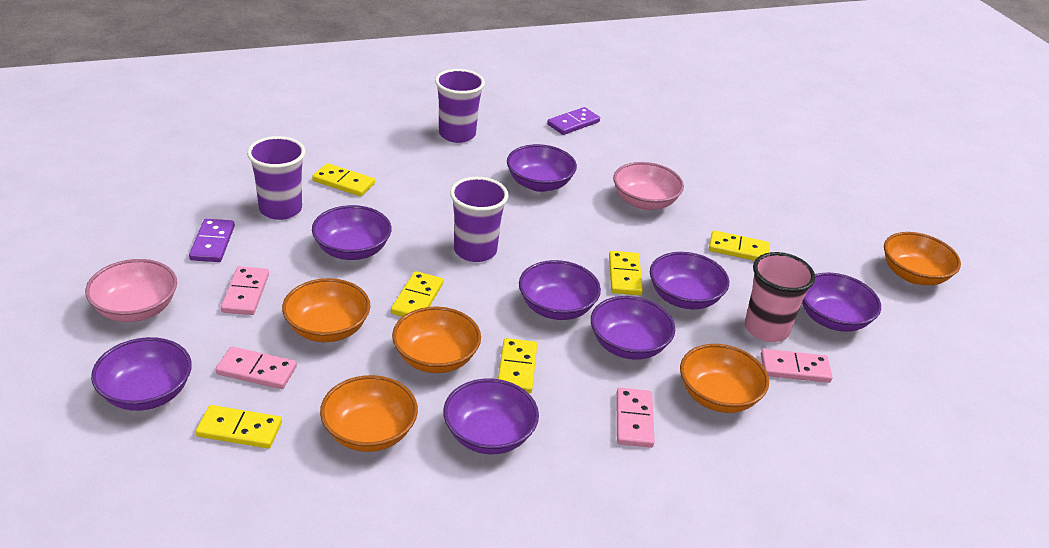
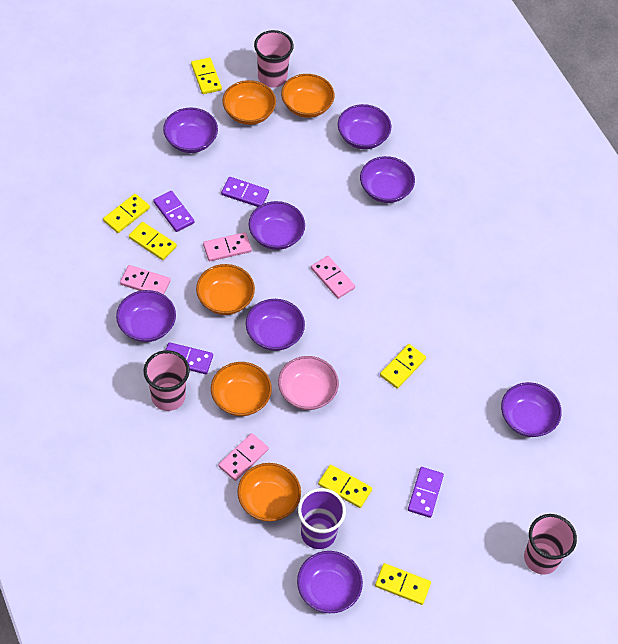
pink bowl: 2 -> 1
pink cup: 1 -> 3
purple cup: 3 -> 1
purple domino: 2 -> 4

